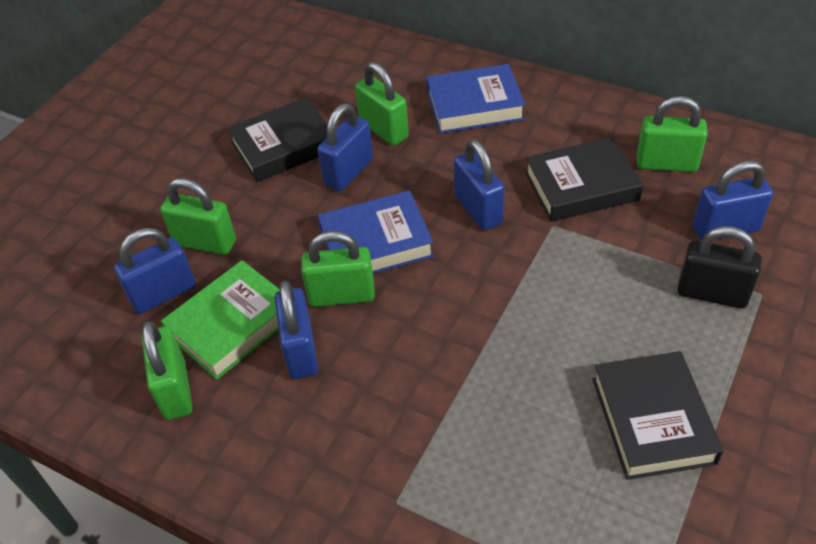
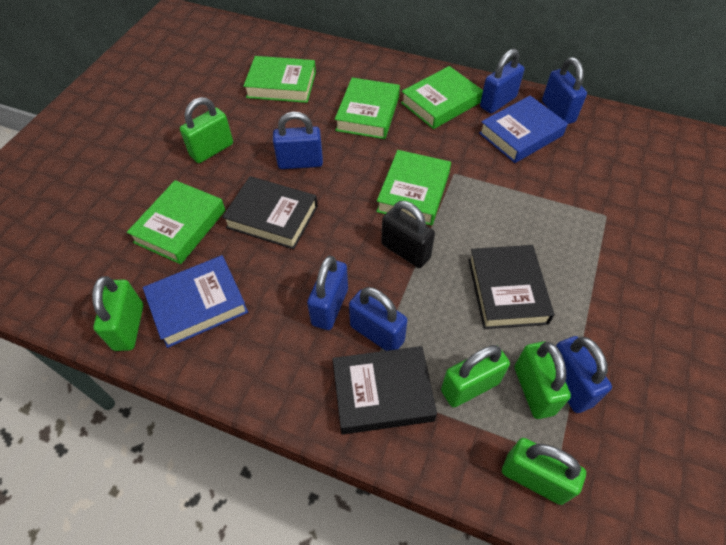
blue padlock: 5 -> 6
green book: 1 -> 5

